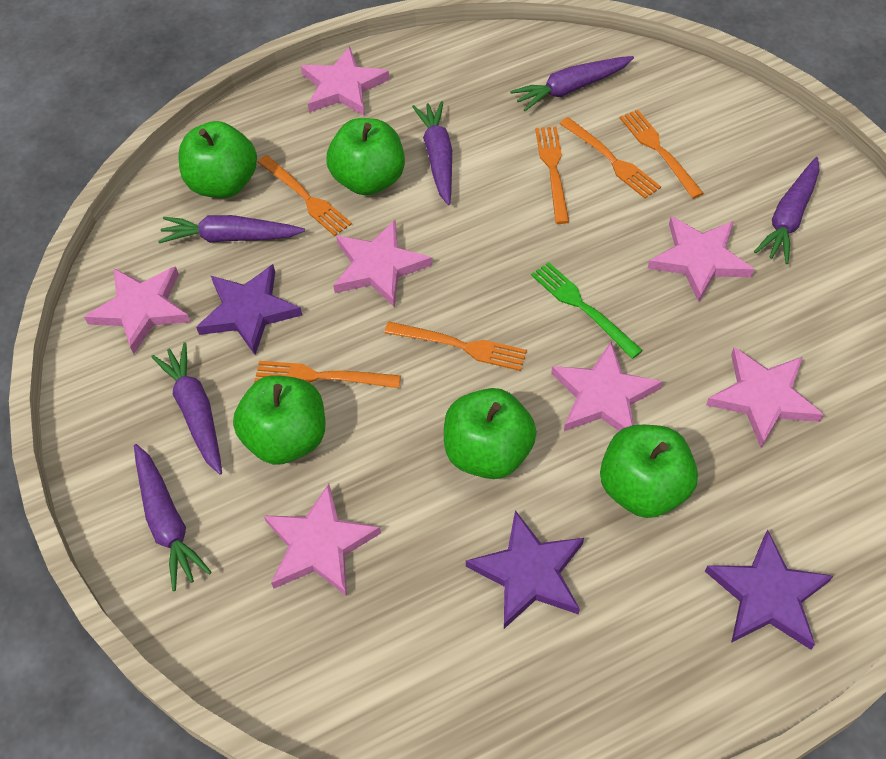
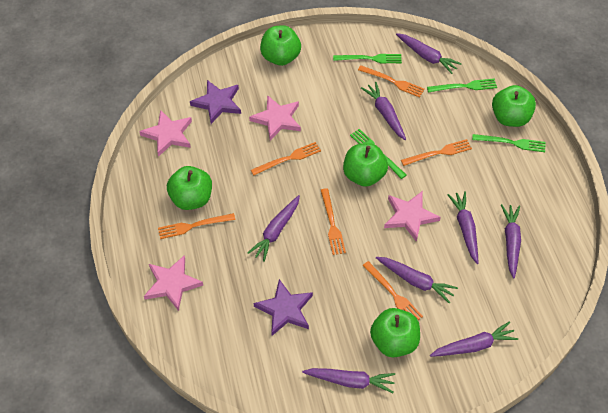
green fork: 1 -> 4
pink star: 7 -> 4
purple carrot: 6 -> 8
purple star: 3 -> 2

